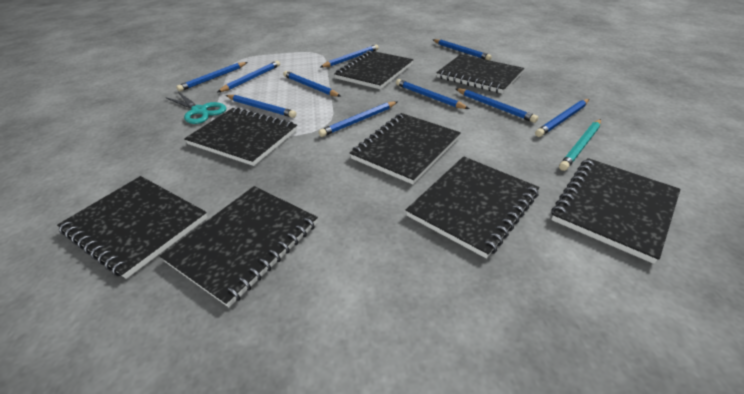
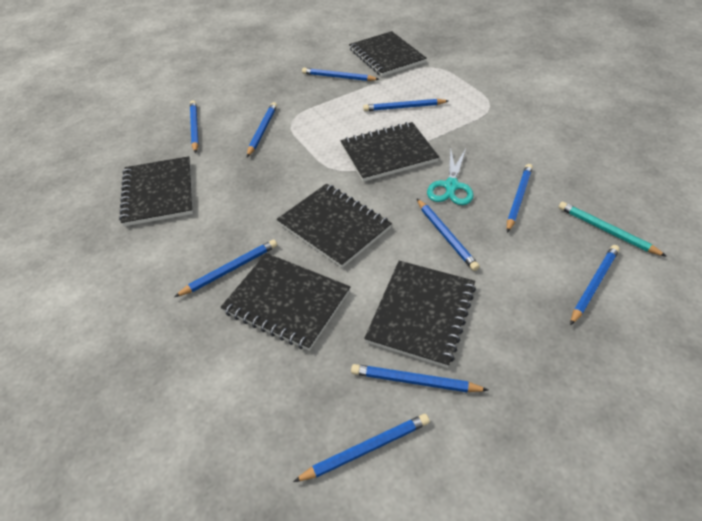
black notebook: 8 -> 6

